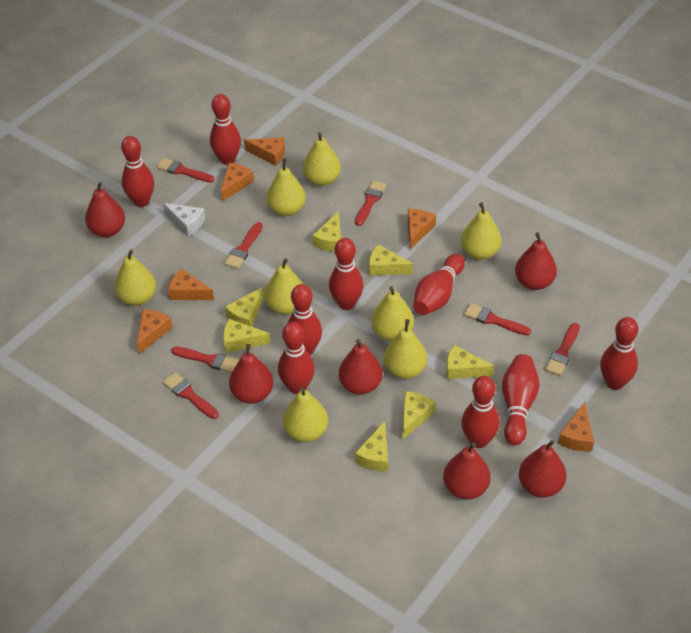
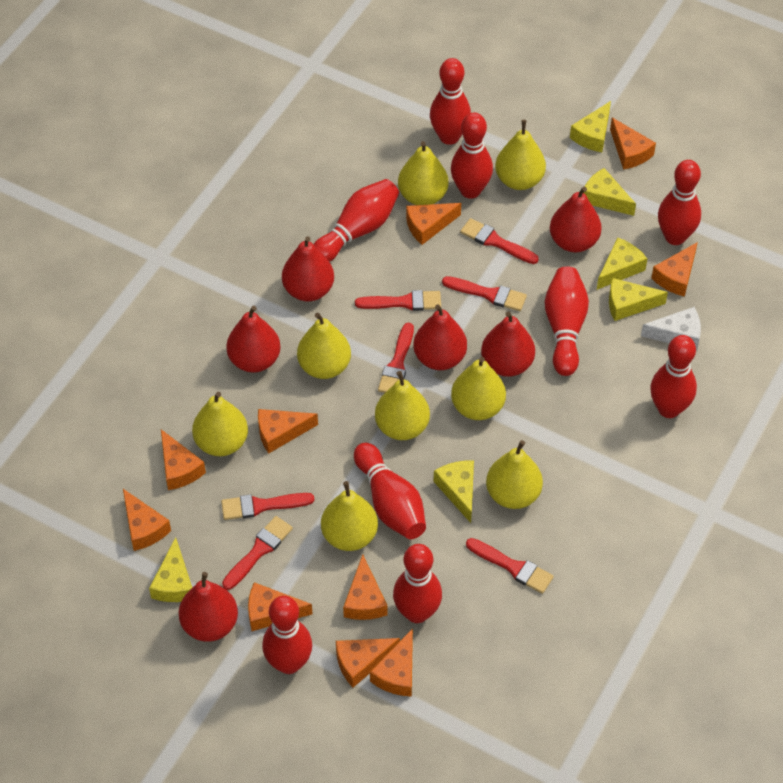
orange cheese: 6 -> 10
yellow cheese: 7 -> 6

